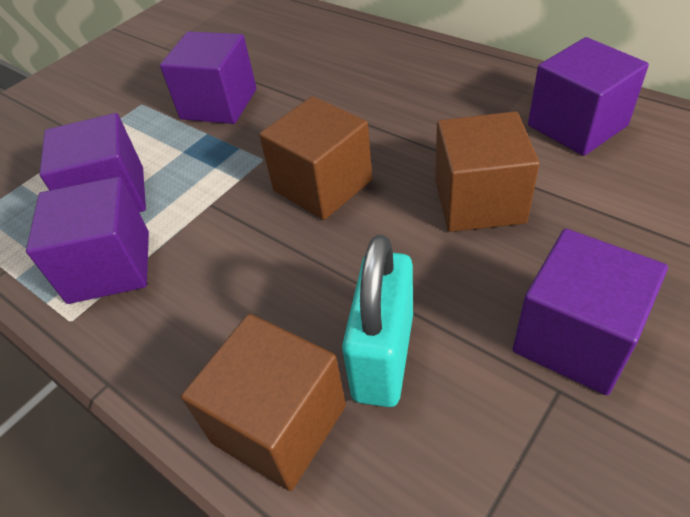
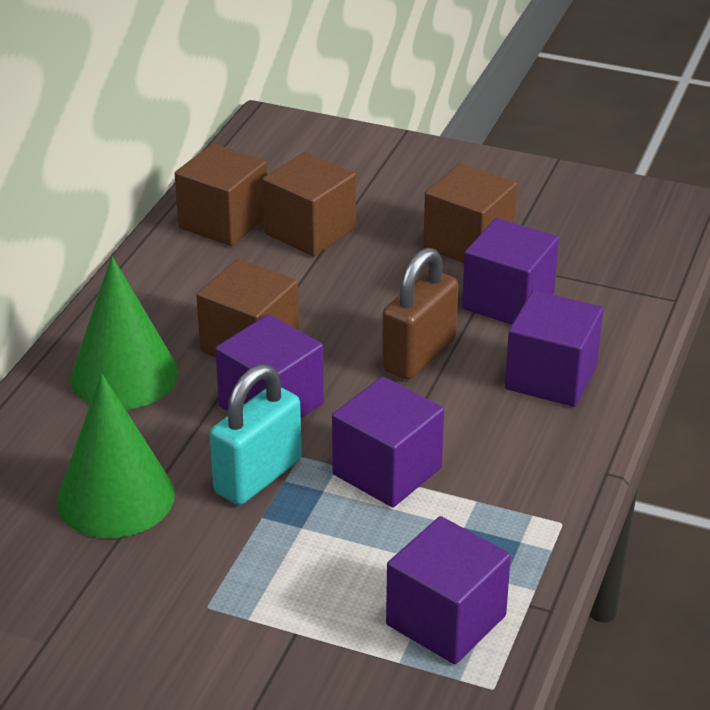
brown cube: 3 -> 4
brown padlock: 0 -> 1
green cone: 0 -> 2

